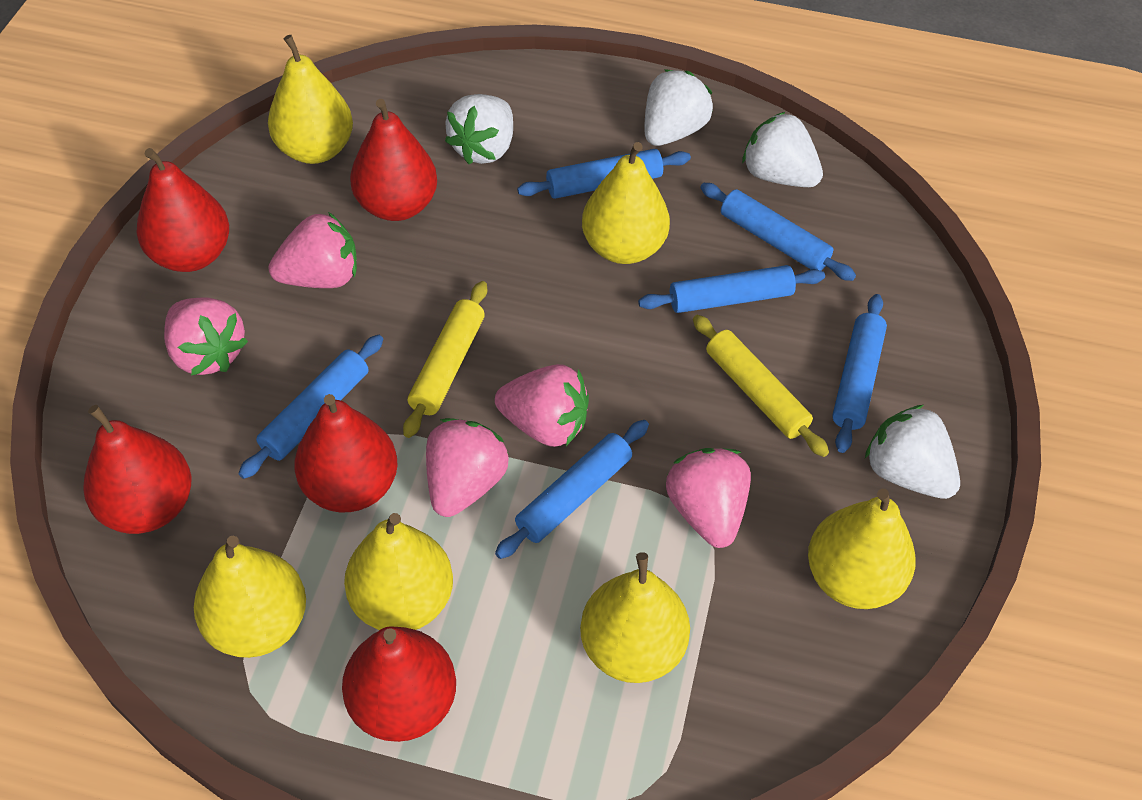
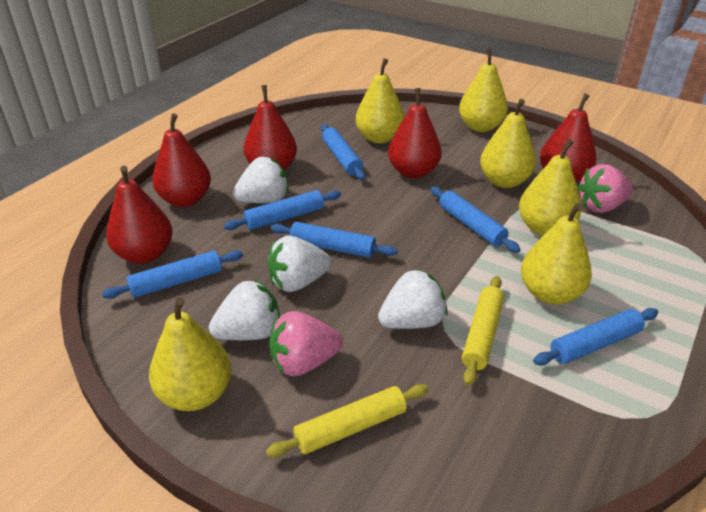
pink strawberry: 5 -> 2

